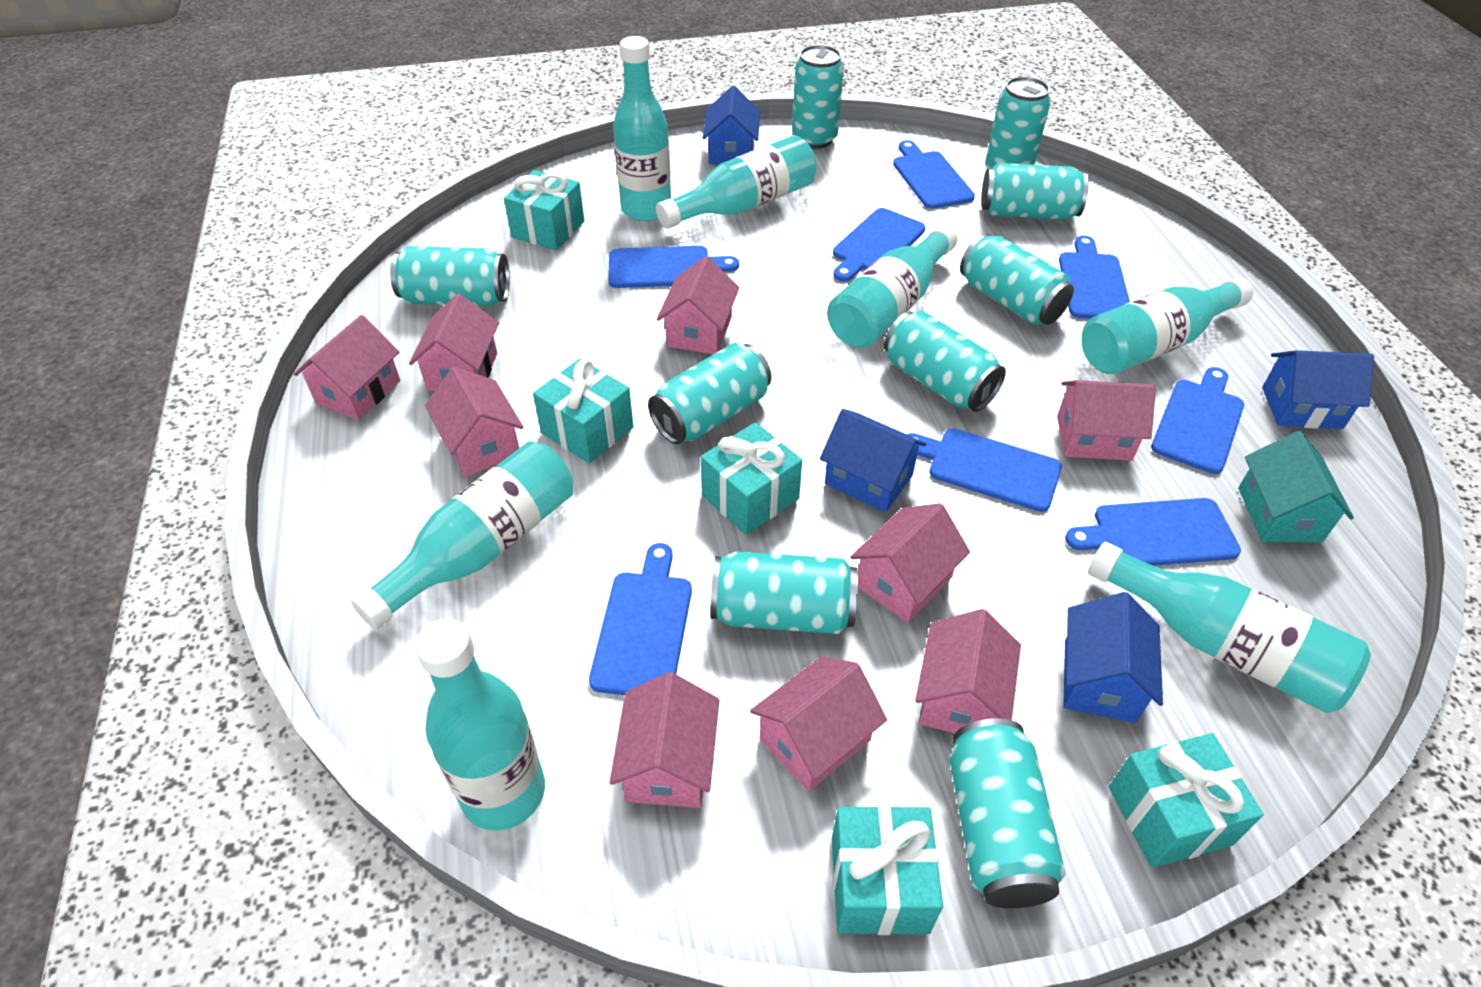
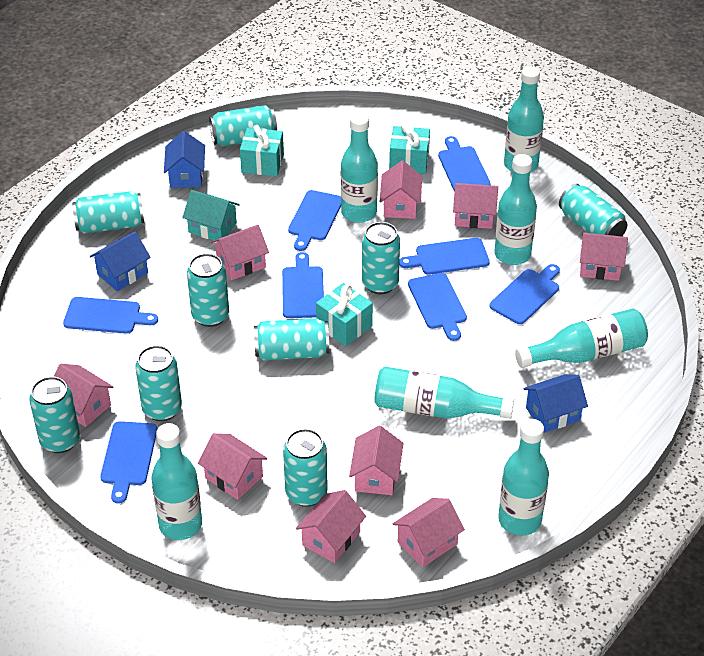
blue house: 4 -> 3
turquoise gift: 5 -> 3

